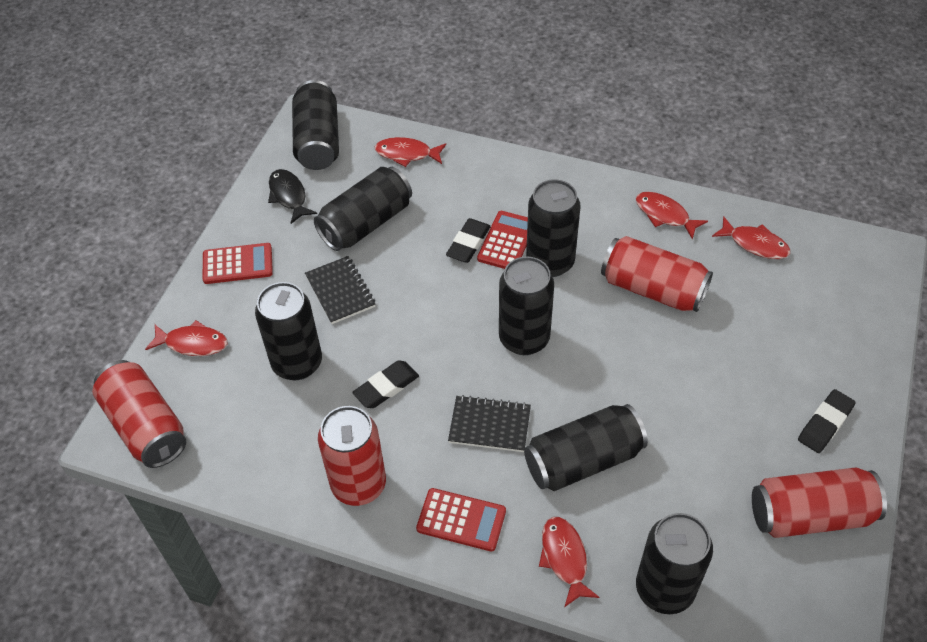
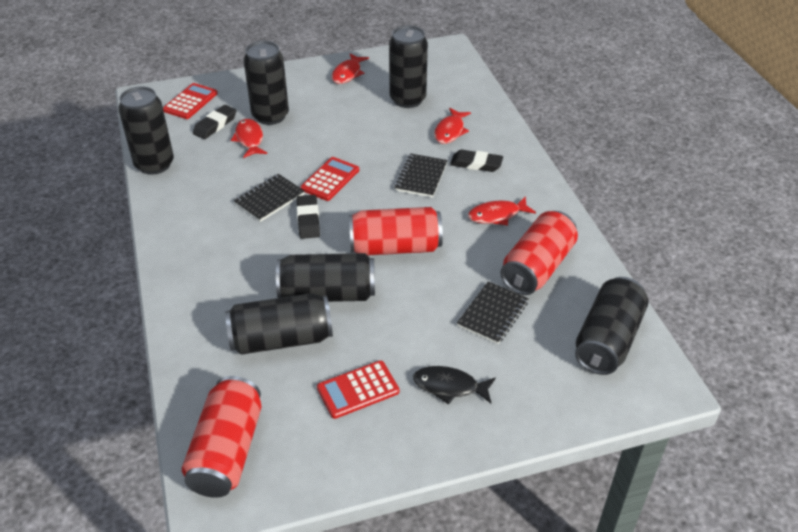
black can: 7 -> 6
black notebook: 2 -> 3
red can: 4 -> 3
red fish: 5 -> 4

